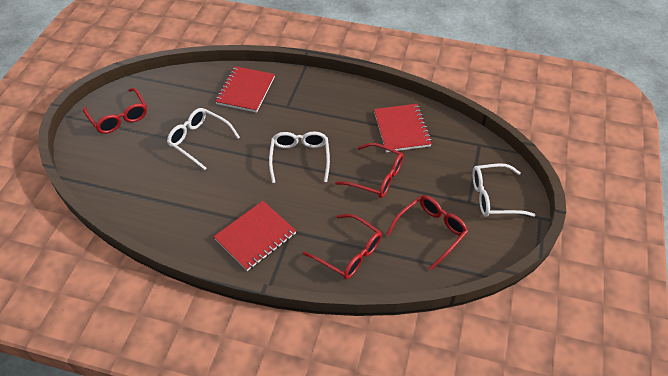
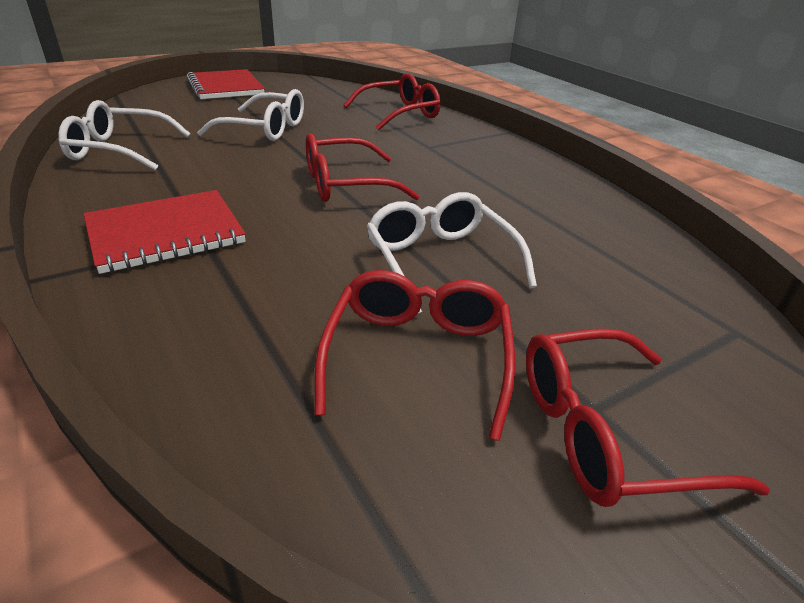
red notebook: 3 -> 2

